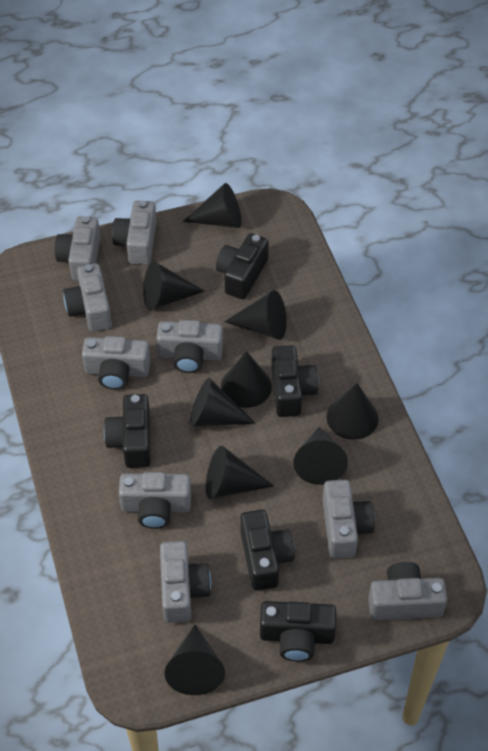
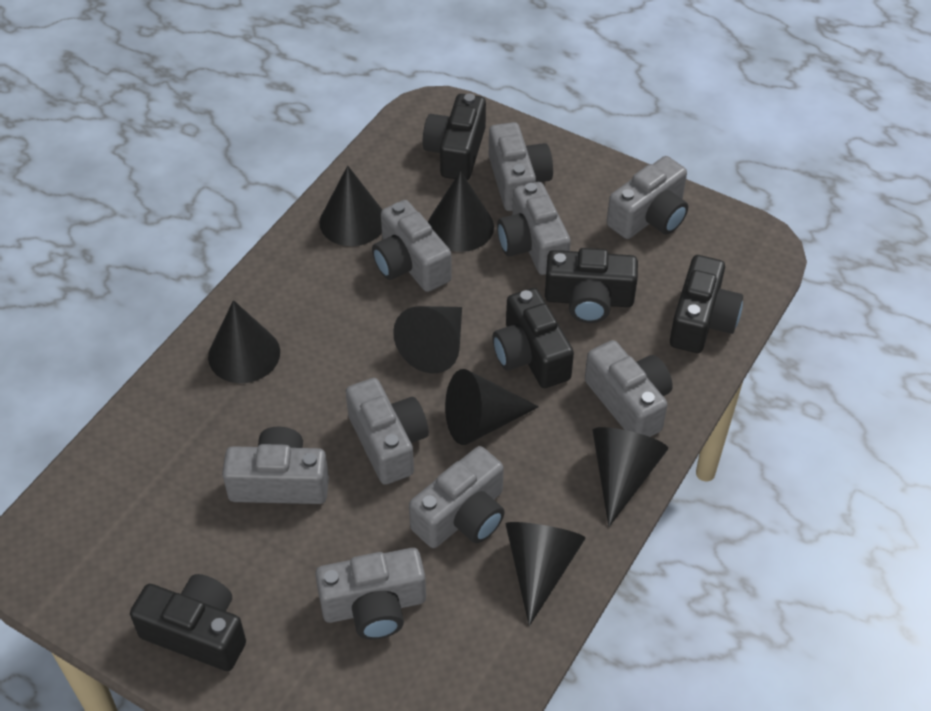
black cone: 9 -> 7

